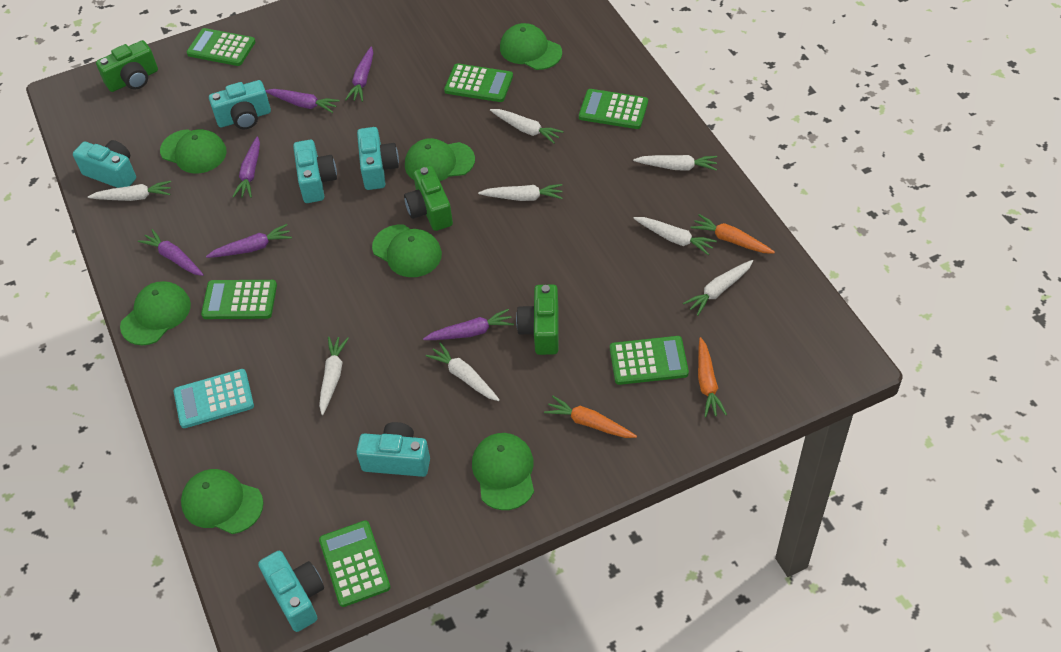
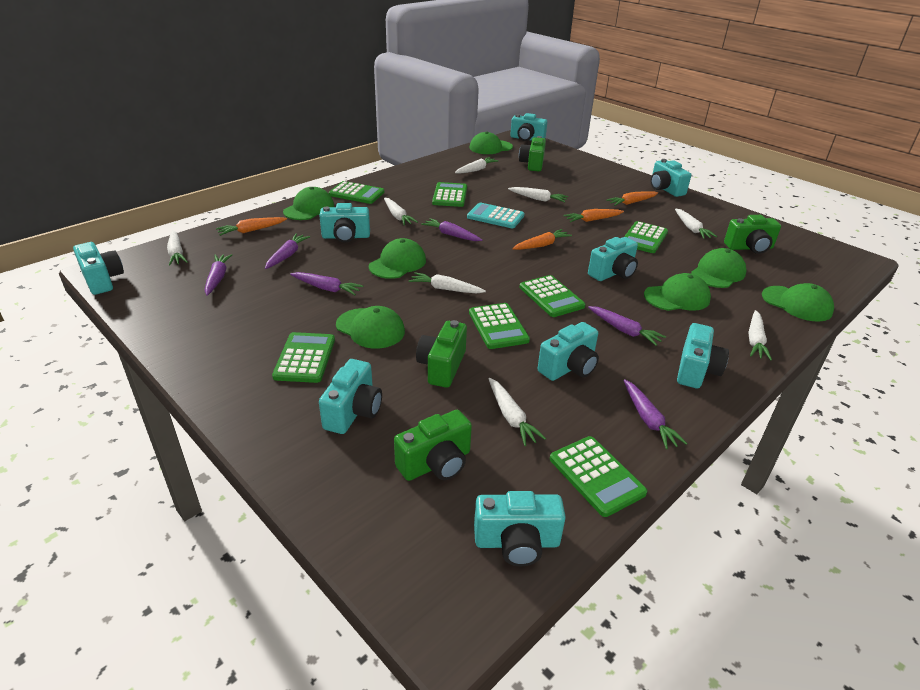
green calculator: 6 -> 7
green camera: 3 -> 4
orange carrot: 3 -> 4
turquoise camera: 6 -> 9

